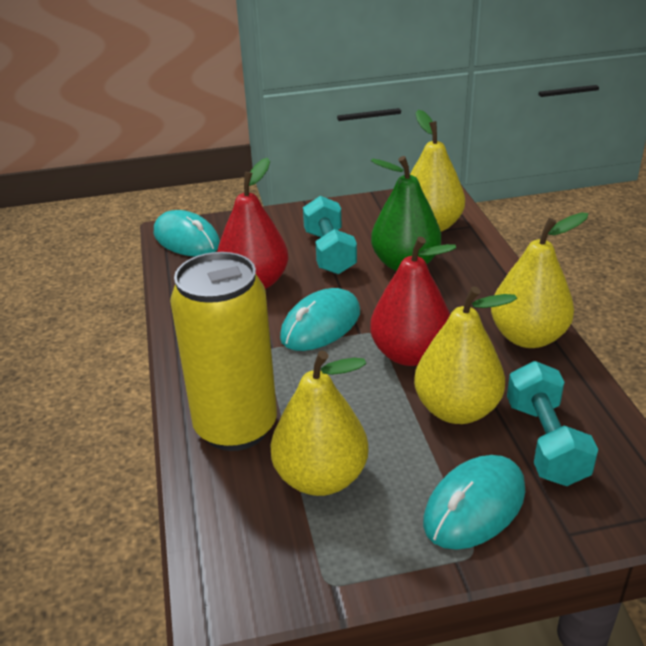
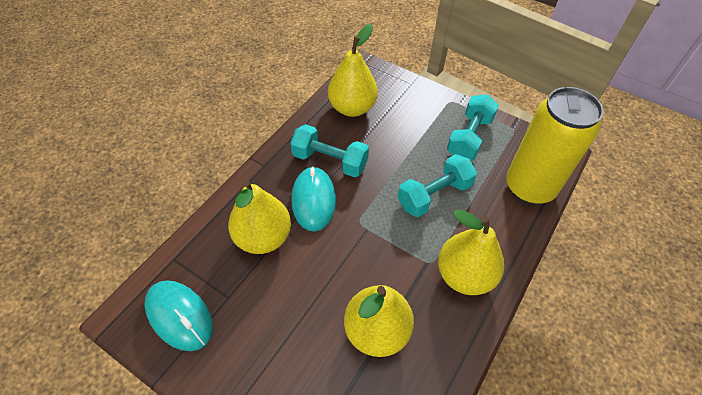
green pear: 1 -> 0
red pear: 2 -> 0
turquoise dumbbell: 2 -> 3
turquoise mouse: 3 -> 2

